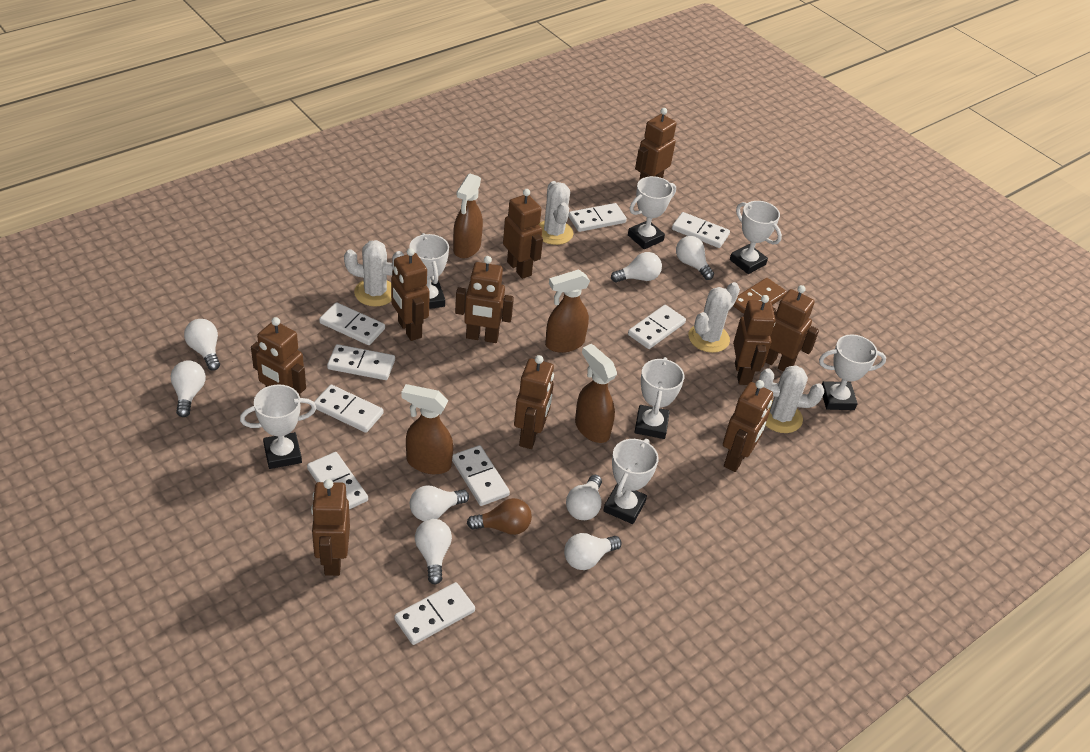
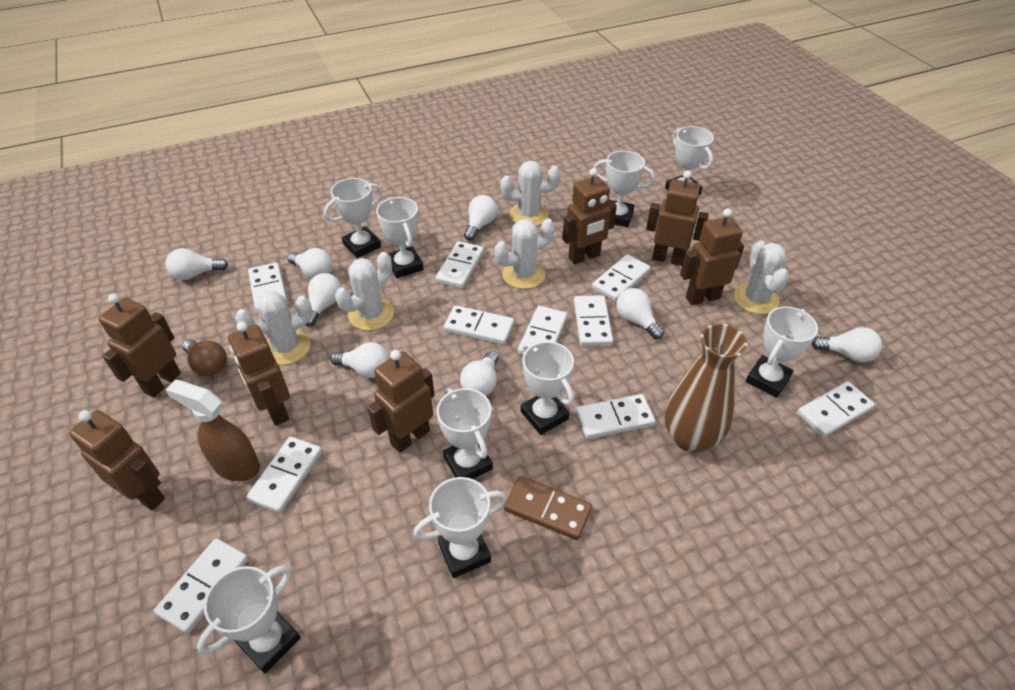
brown robot: 10 -> 7
brown spray bottle: 4 -> 1
brown vase: 0 -> 1
white cactus: 4 -> 5
white domino: 9 -> 10
white trophy: 7 -> 9

